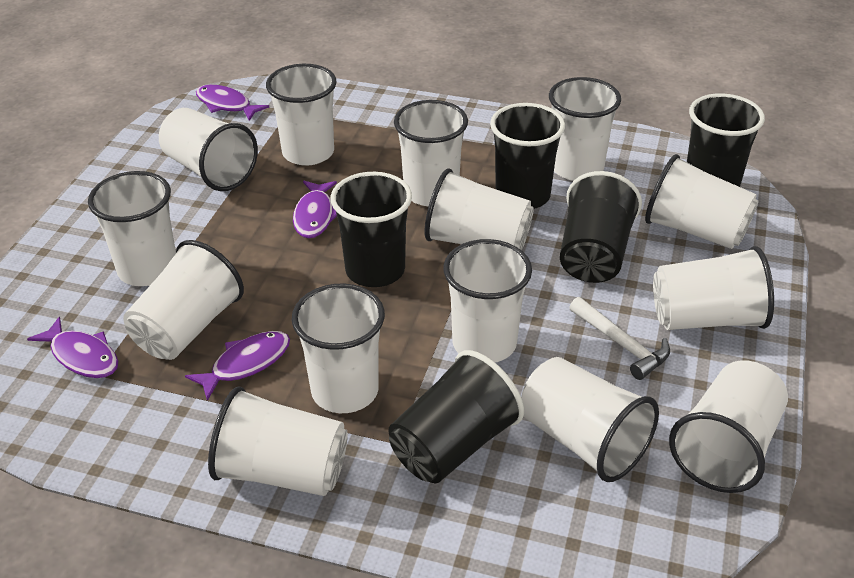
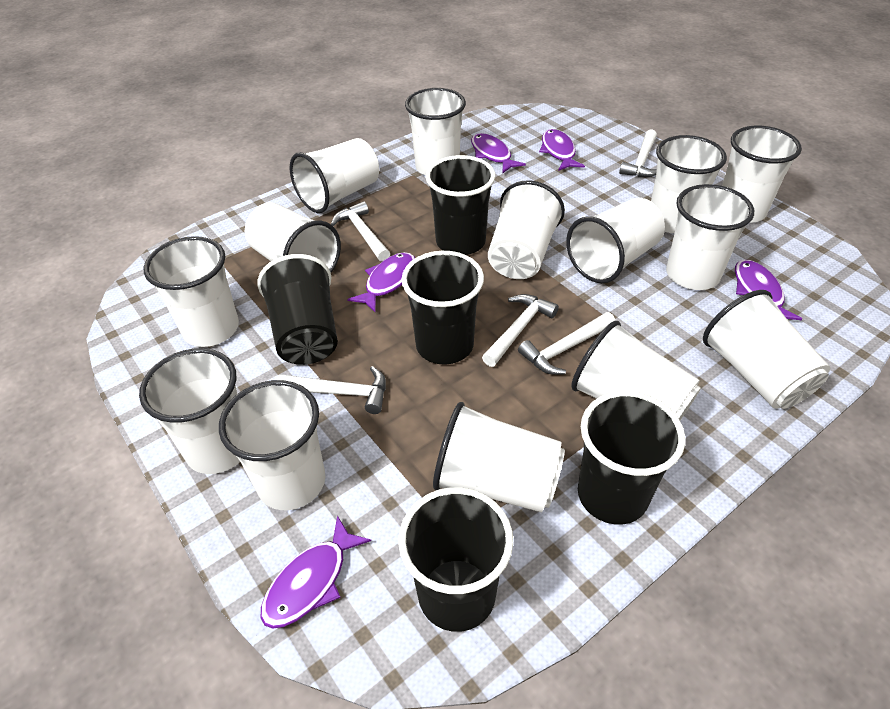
purple fish: 4 -> 5
white hammer: 1 -> 5

